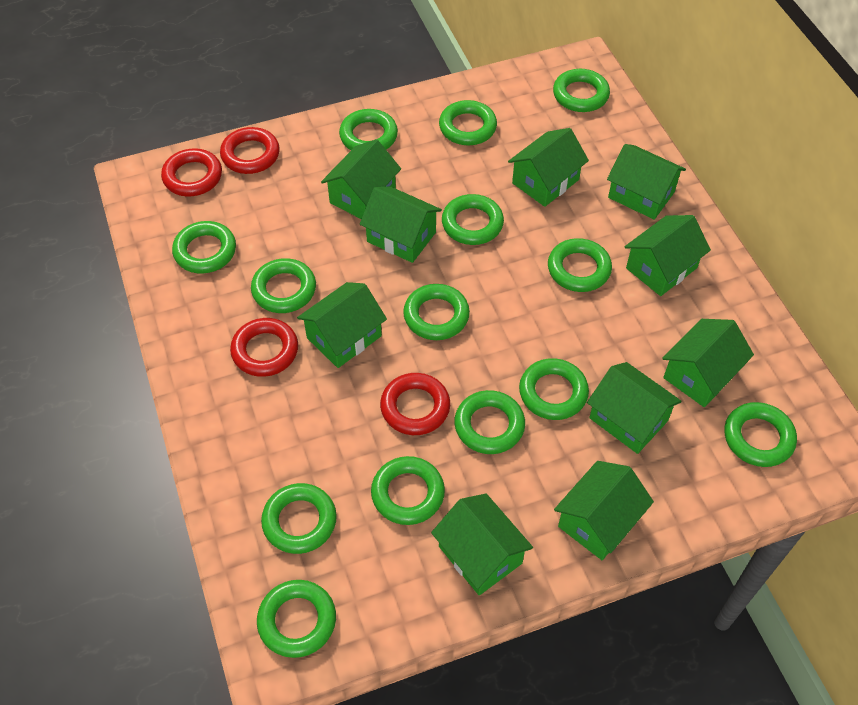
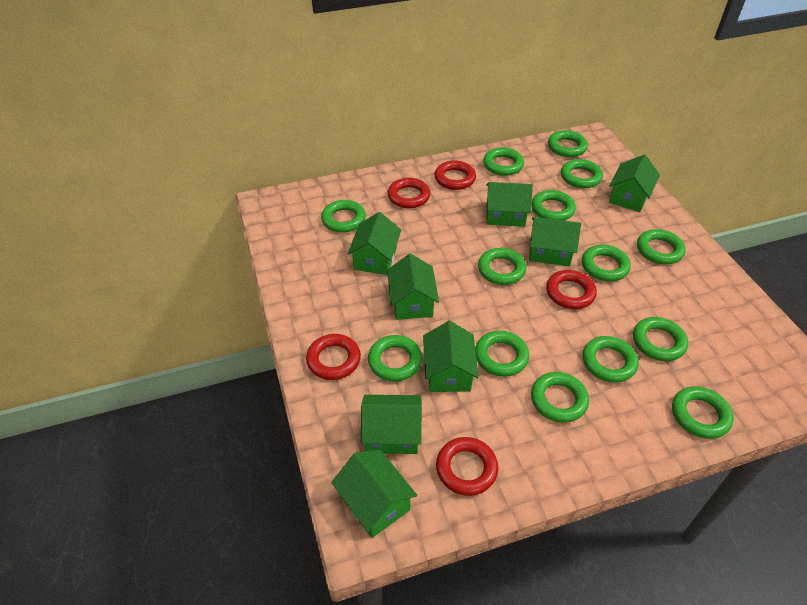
green house: 10 -> 8
red ring: 4 -> 5

